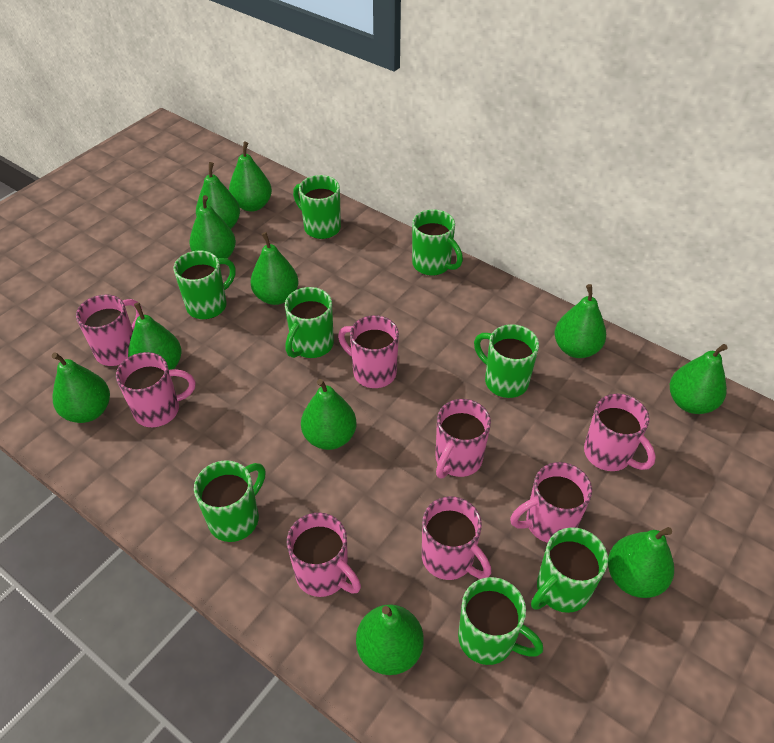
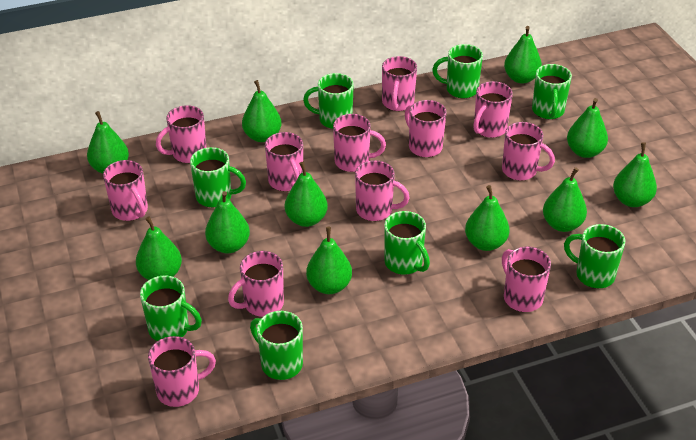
pink mug: 8 -> 12

